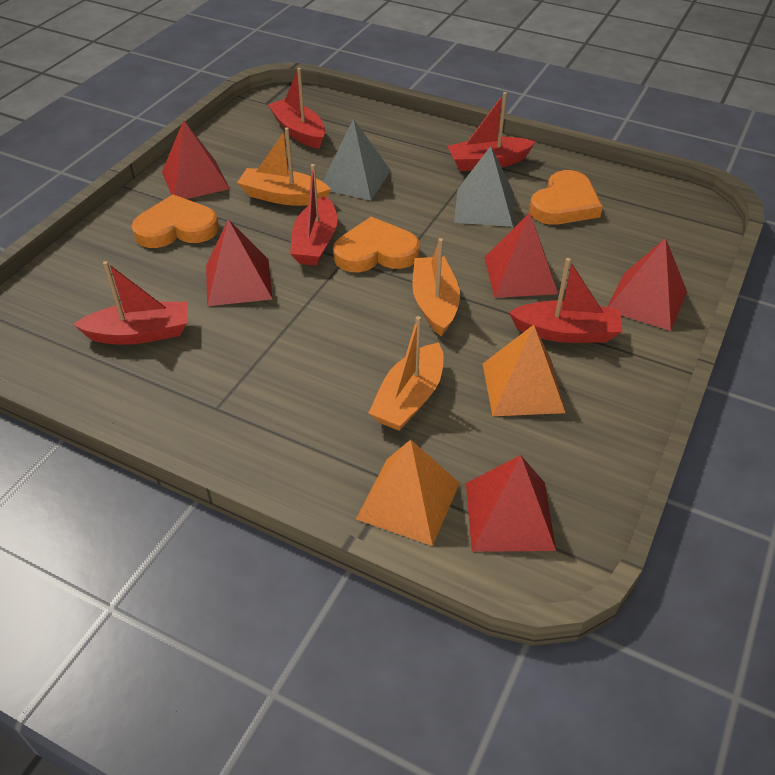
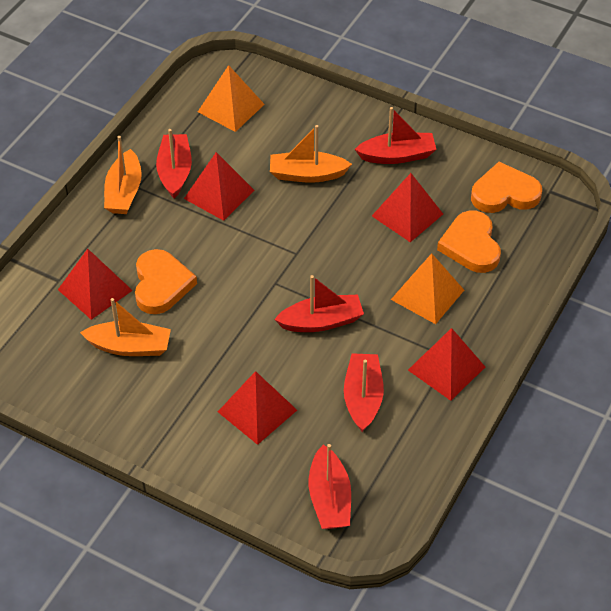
grey pyramid: 2 -> 0

